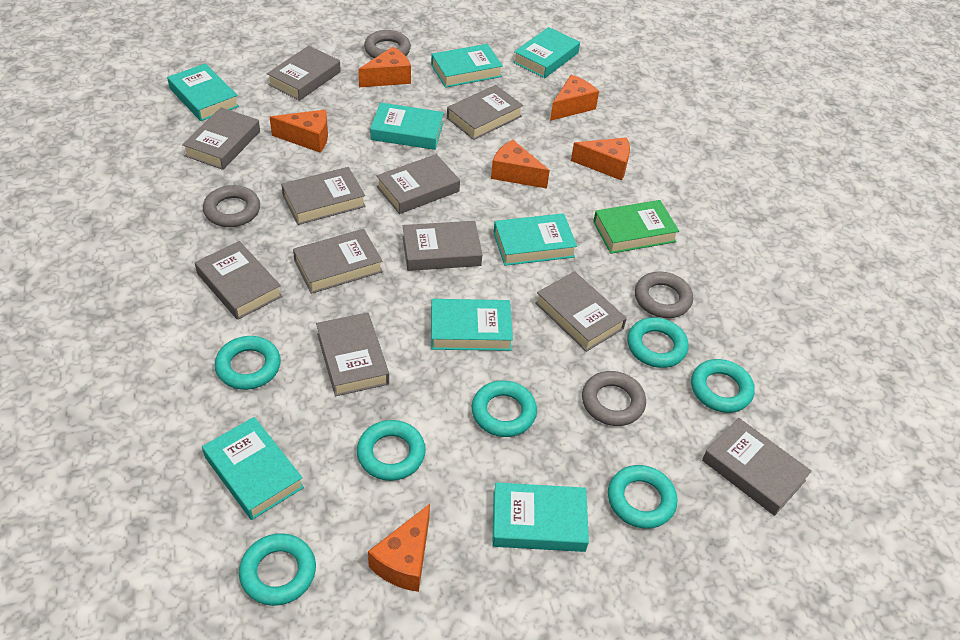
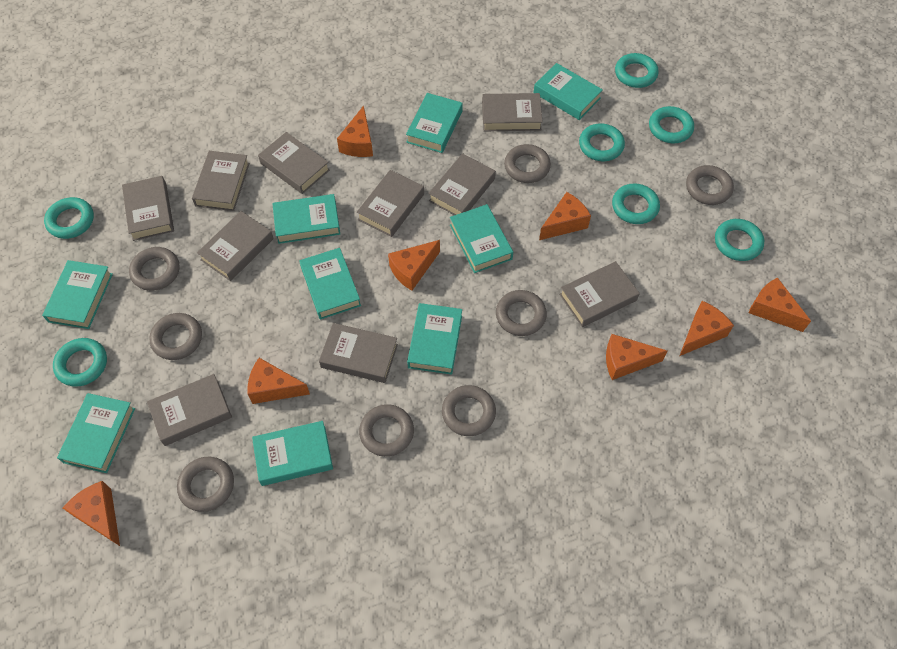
green book: 1 -> 0
grey book: 11 -> 10
grey ring: 4 -> 8
orange cheese: 6 -> 8
turquoise book: 8 -> 9

